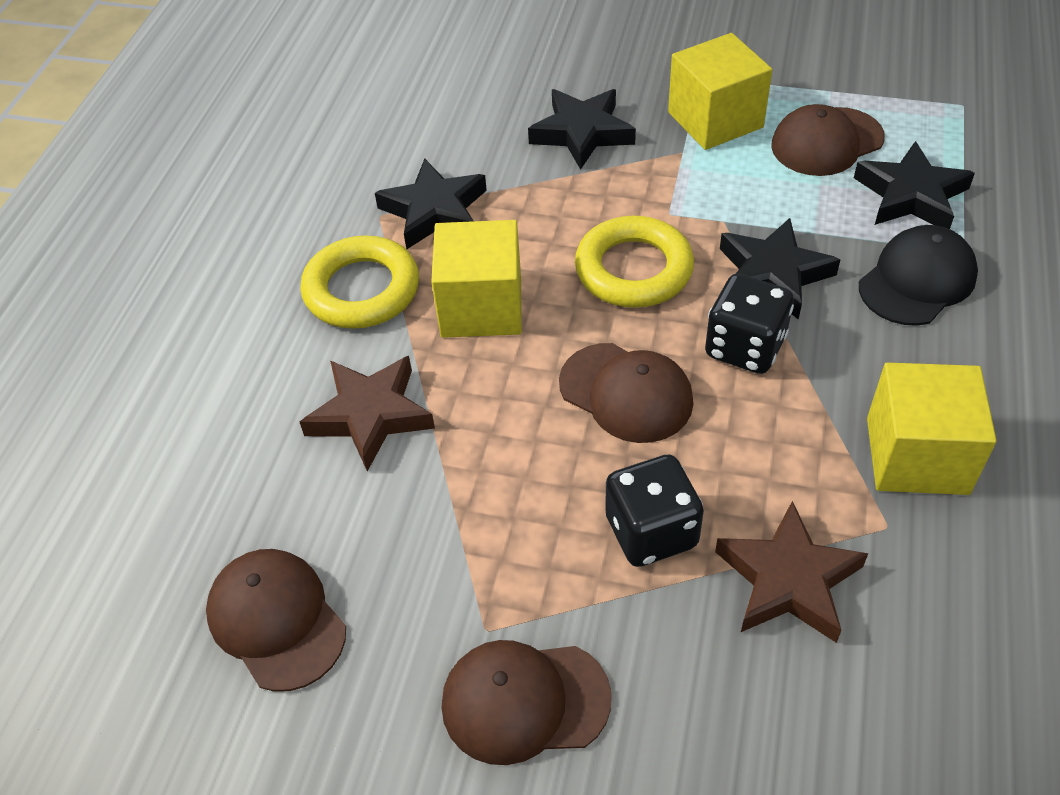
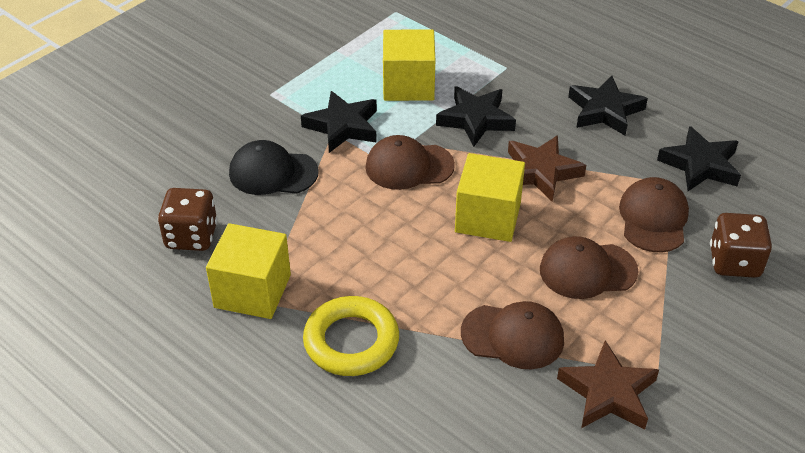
black dice: 2 -> 0
brown dice: 0 -> 2
yellow ring: 2 -> 1

